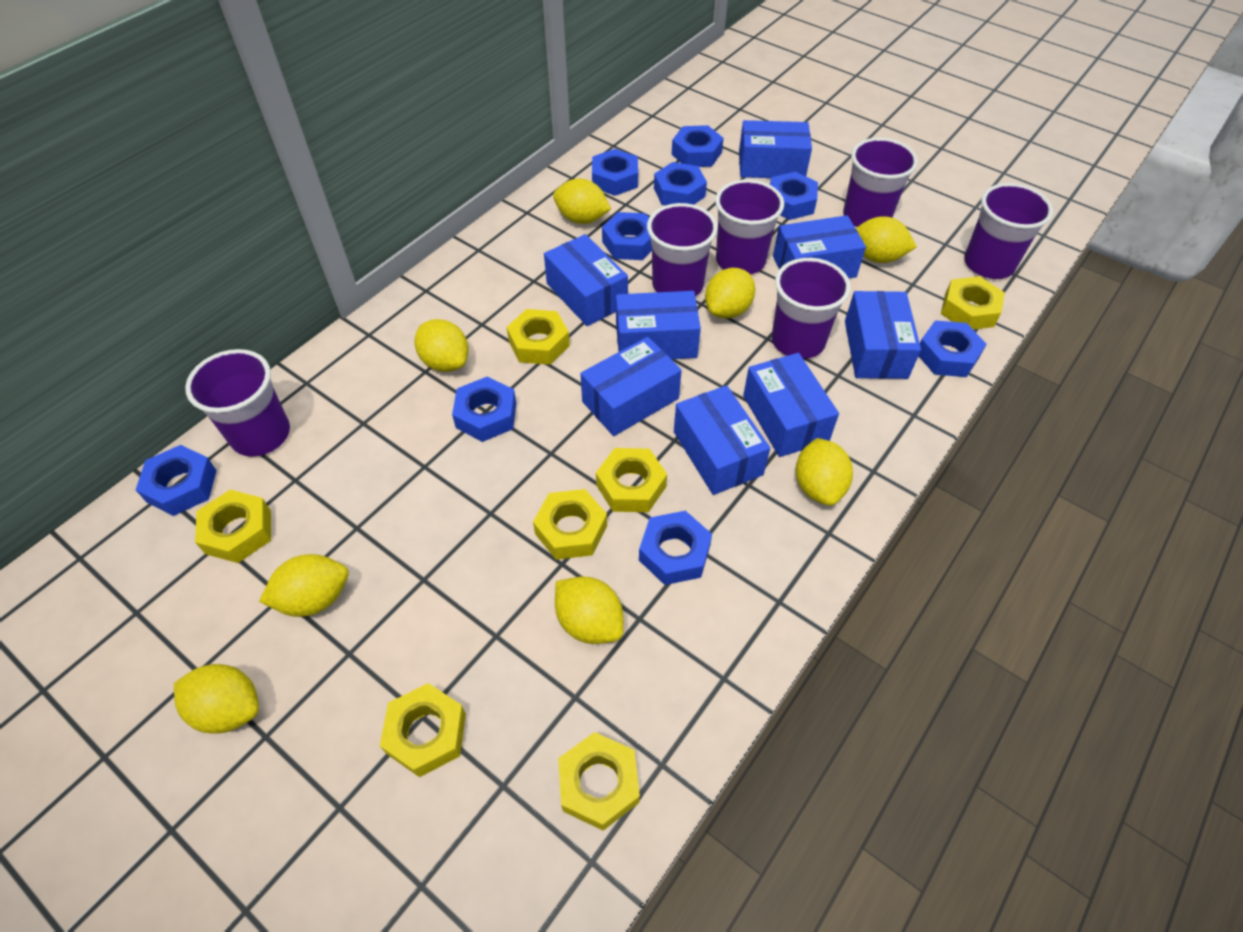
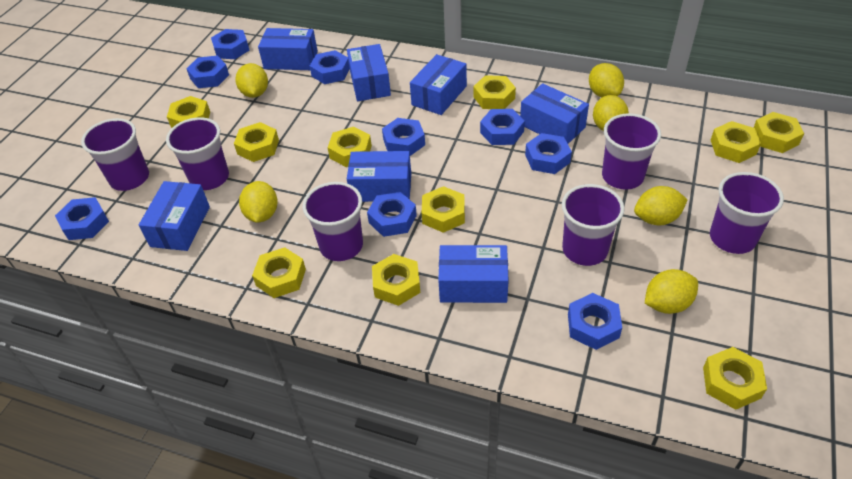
blue box: 8 -> 7
yellow lemon: 8 -> 6
yellow nut: 7 -> 10

